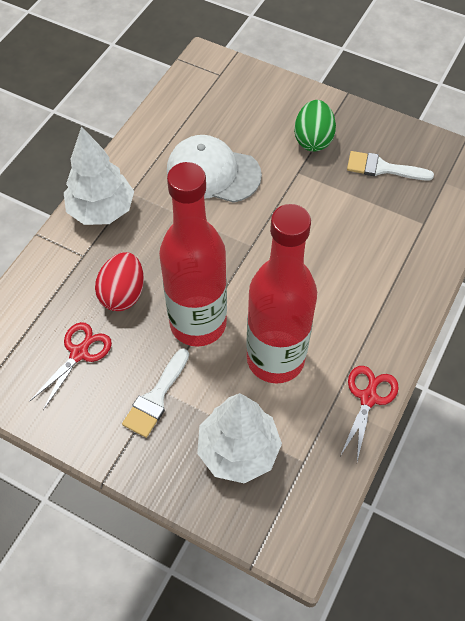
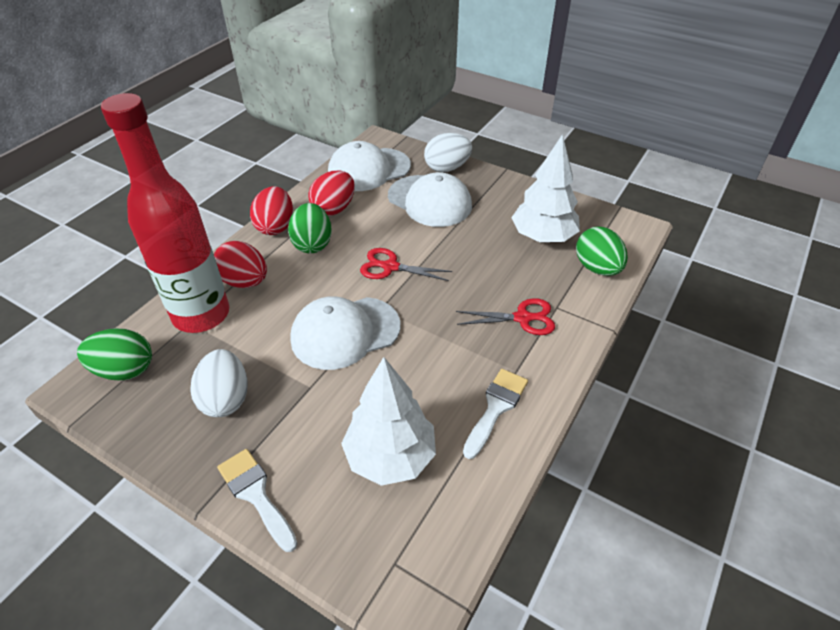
green egg: 1 -> 3
red bottle: 2 -> 1
red egg: 1 -> 3
white cap: 1 -> 3
white egg: 0 -> 2

